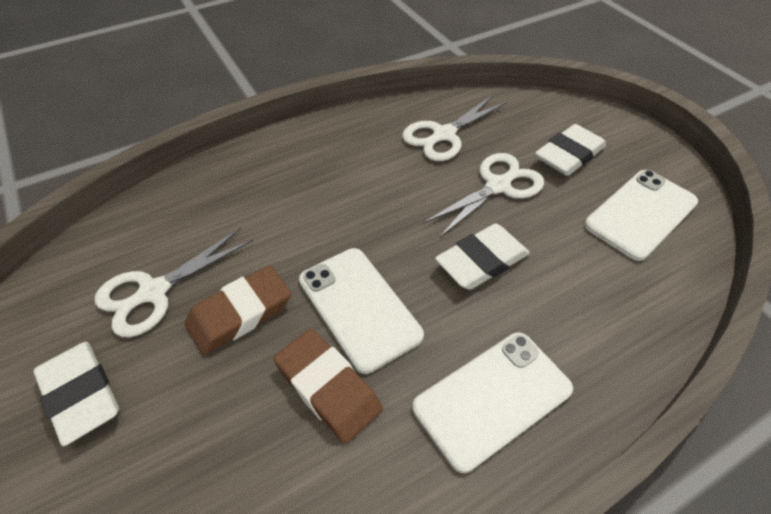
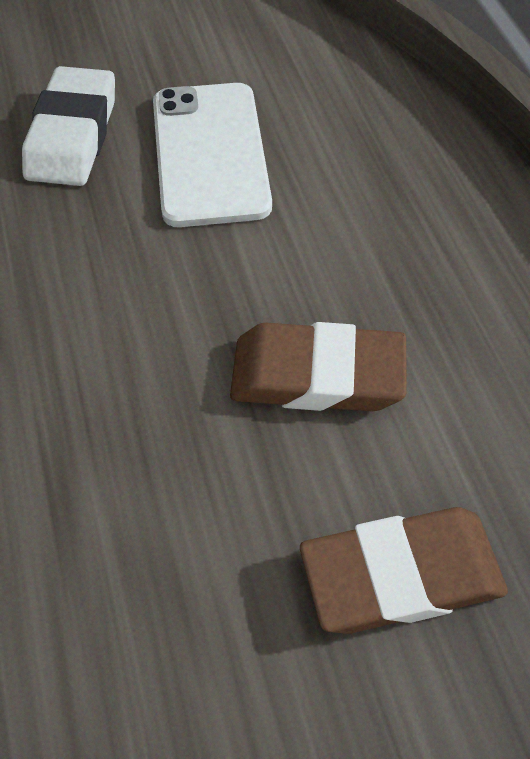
white eraser: 3 -> 1
white phone: 3 -> 1
white scissors: 3 -> 0

